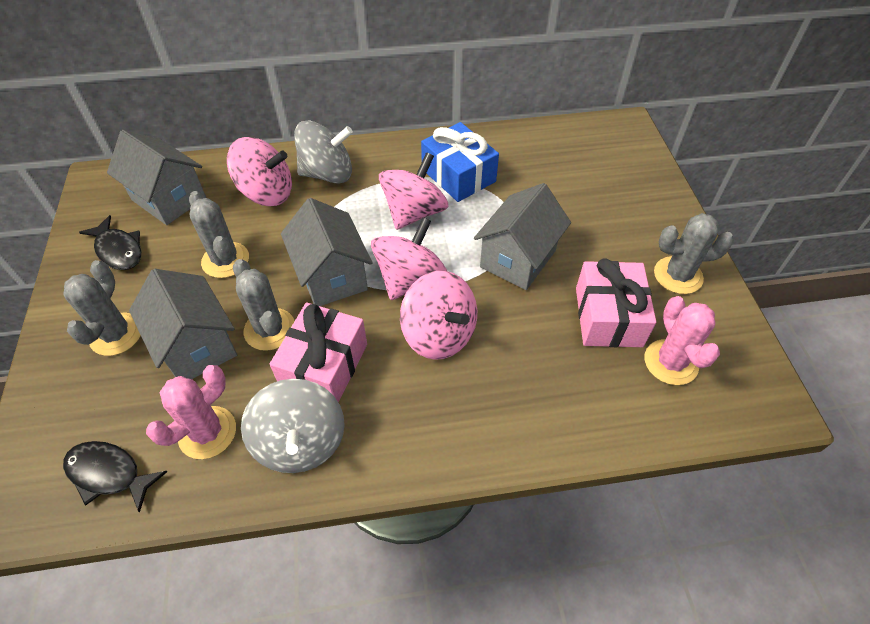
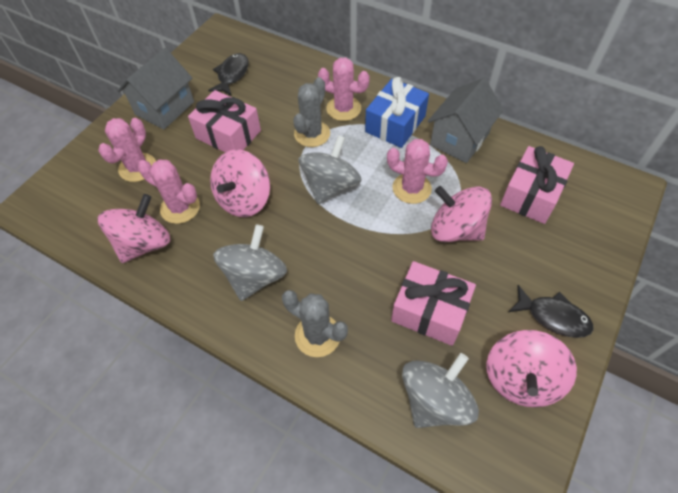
grey cactus: 4 -> 2
grey house: 4 -> 2
grey spinning top: 2 -> 3
pink cactus: 2 -> 4
pink gift: 2 -> 3

